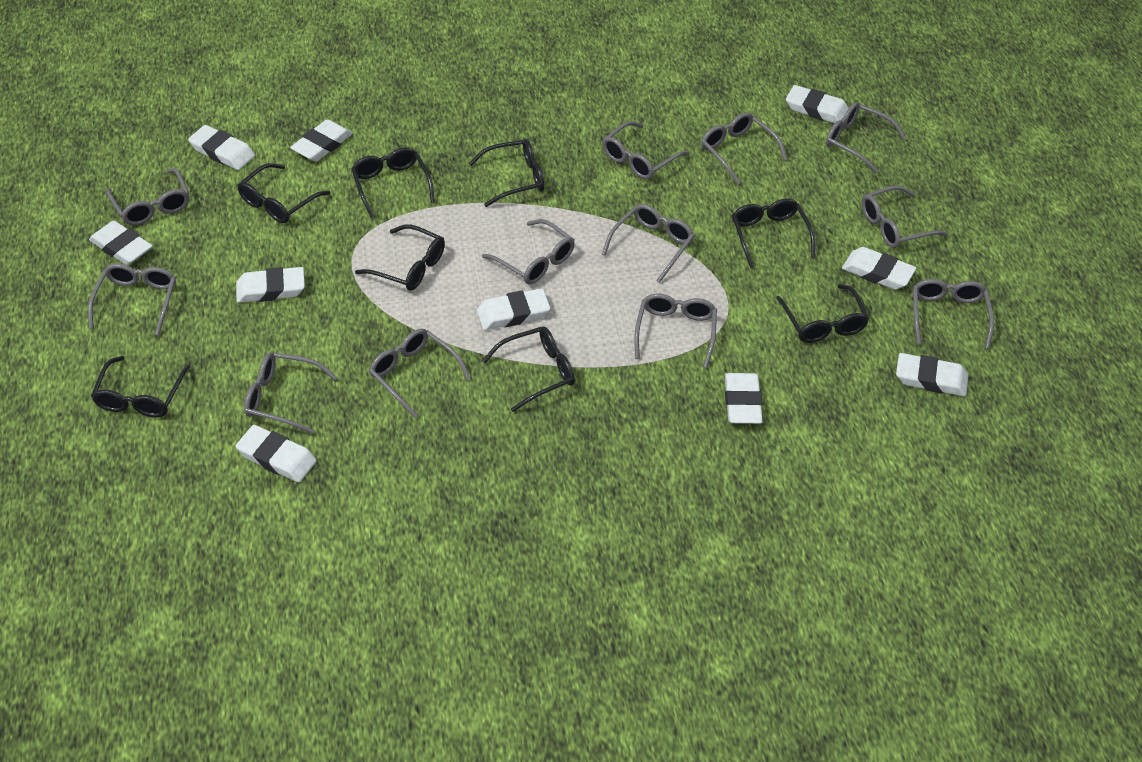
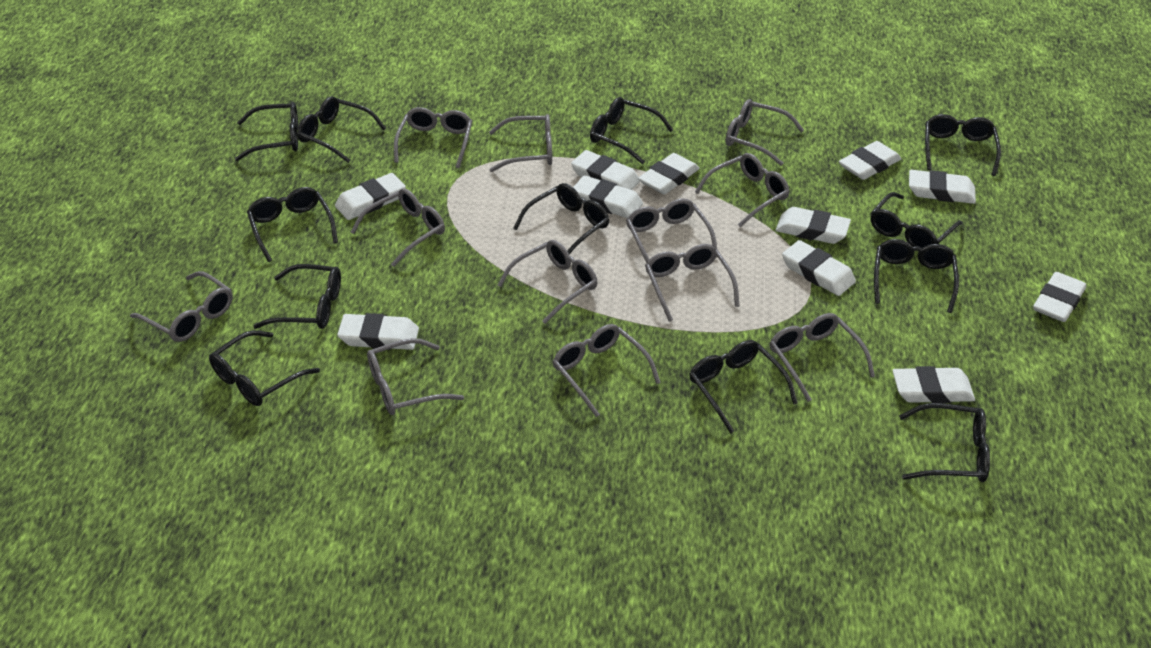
black glasses: 8 -> 12
white eraser: 10 -> 11

